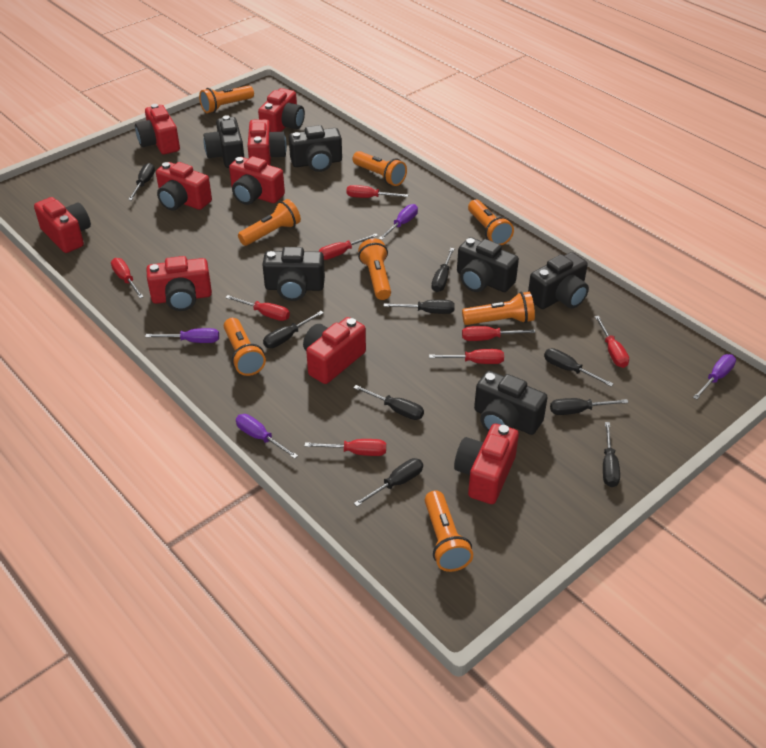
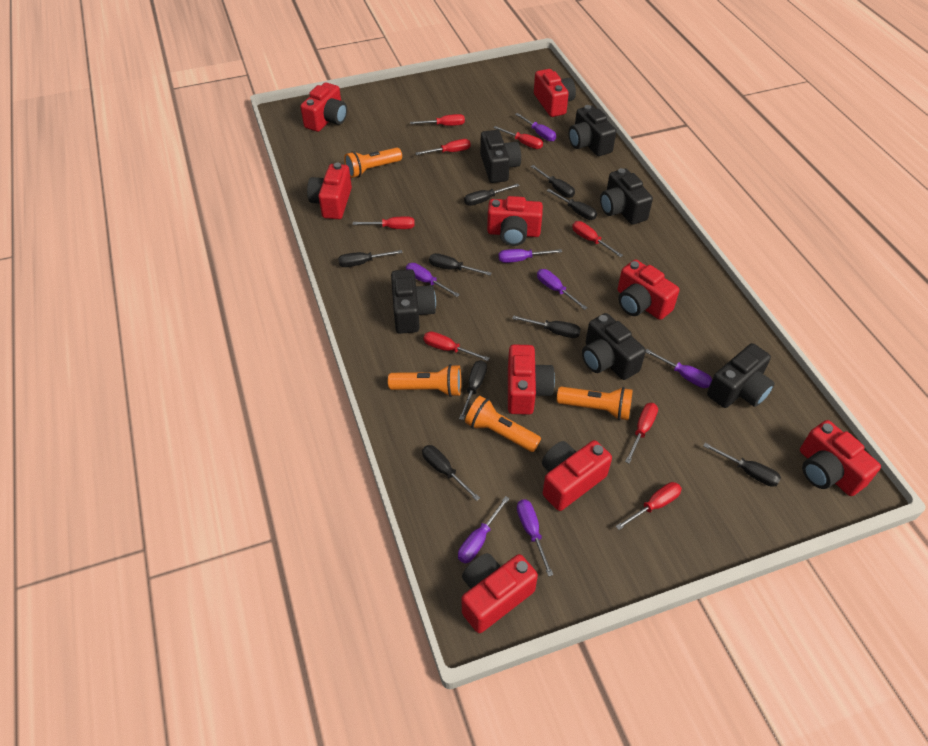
orange flashlight: 8 -> 4
purple screwdriver: 4 -> 7

